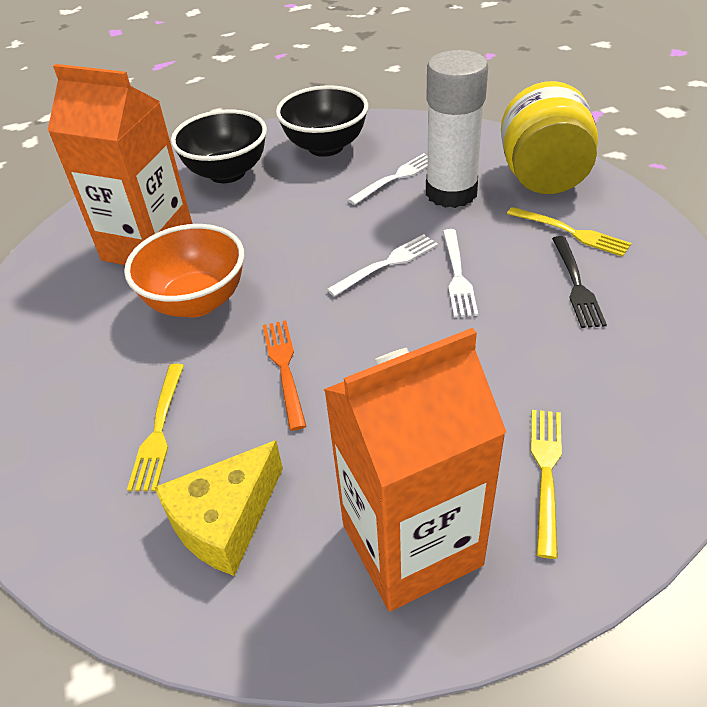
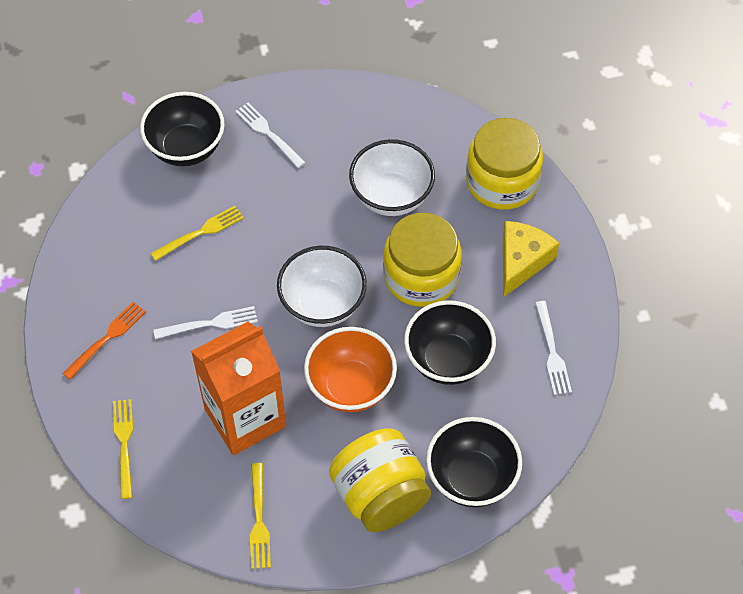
black bowl: 2 -> 3
black fork: 1 -> 0
orange carton: 2 -> 1
white bowl: 0 -> 2
white glue stick: 1 -> 0
yellow jar: 1 -> 3

